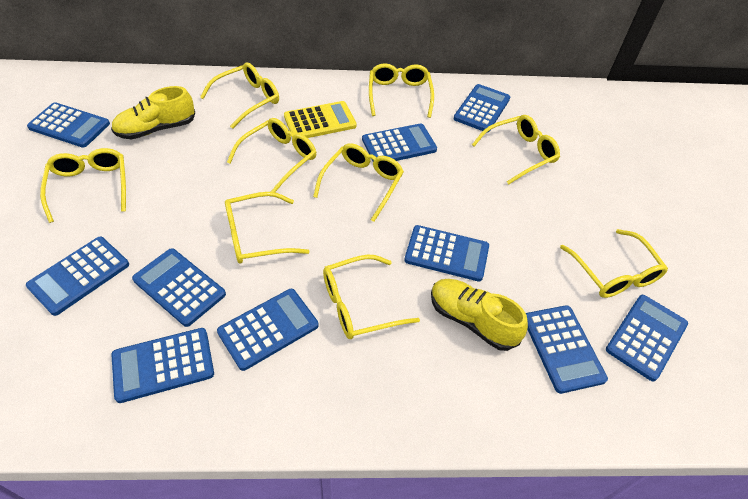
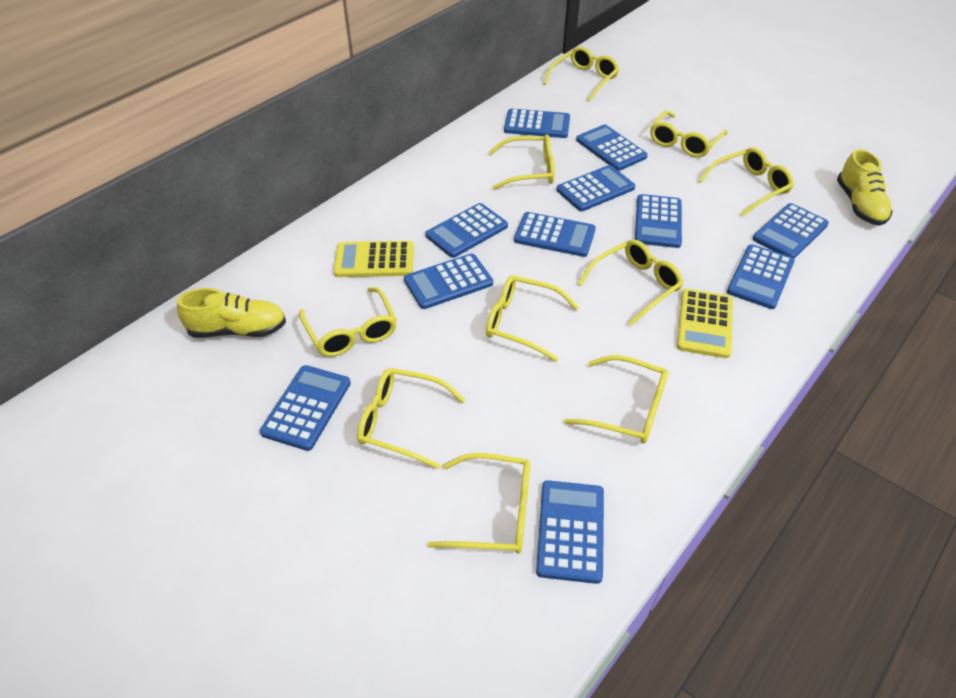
blue calculator: 10 -> 11
yellow calculator: 1 -> 2
yellow glasses: 9 -> 10

